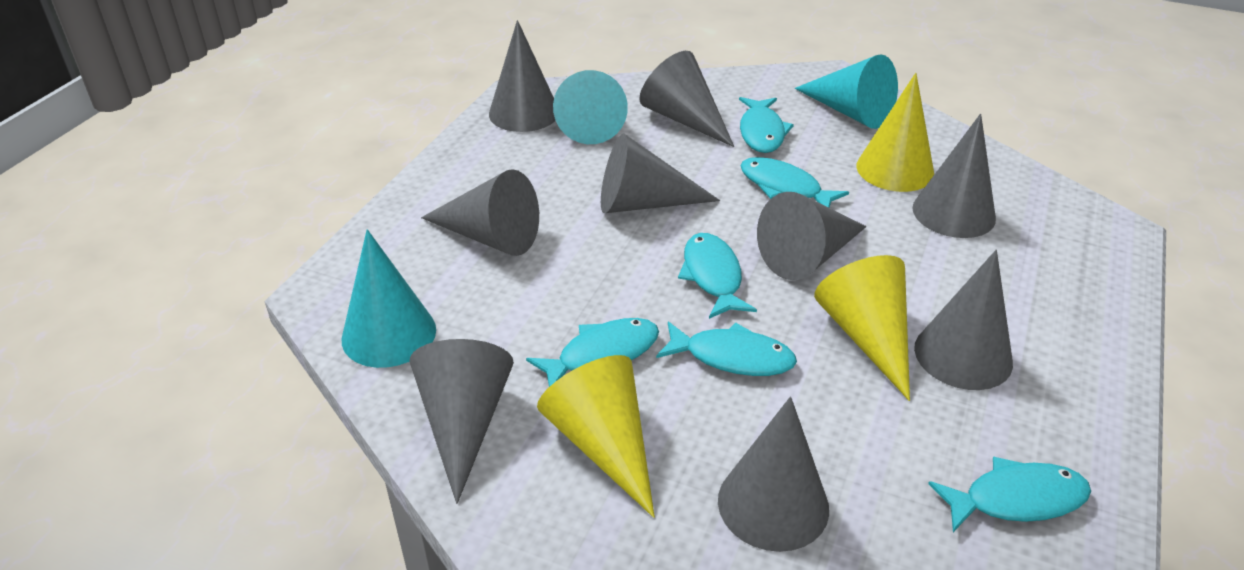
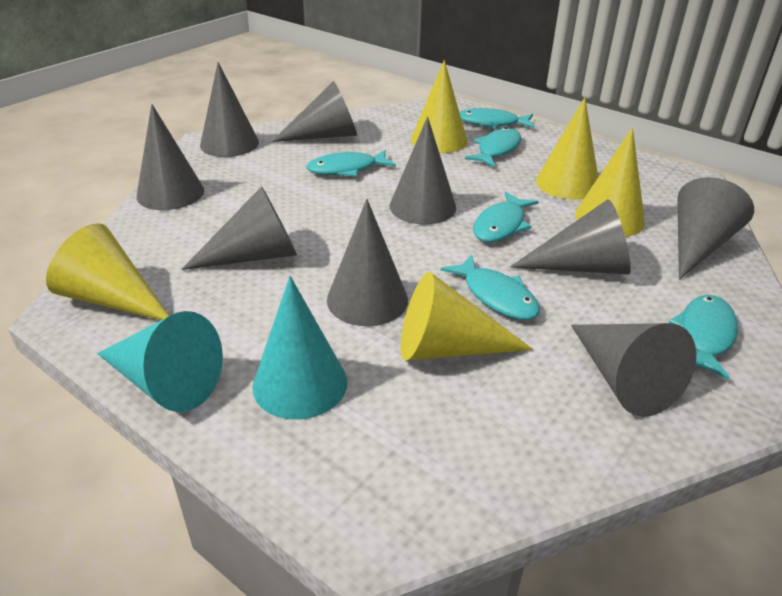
turquoise cone: 3 -> 2
yellow cone: 3 -> 5

